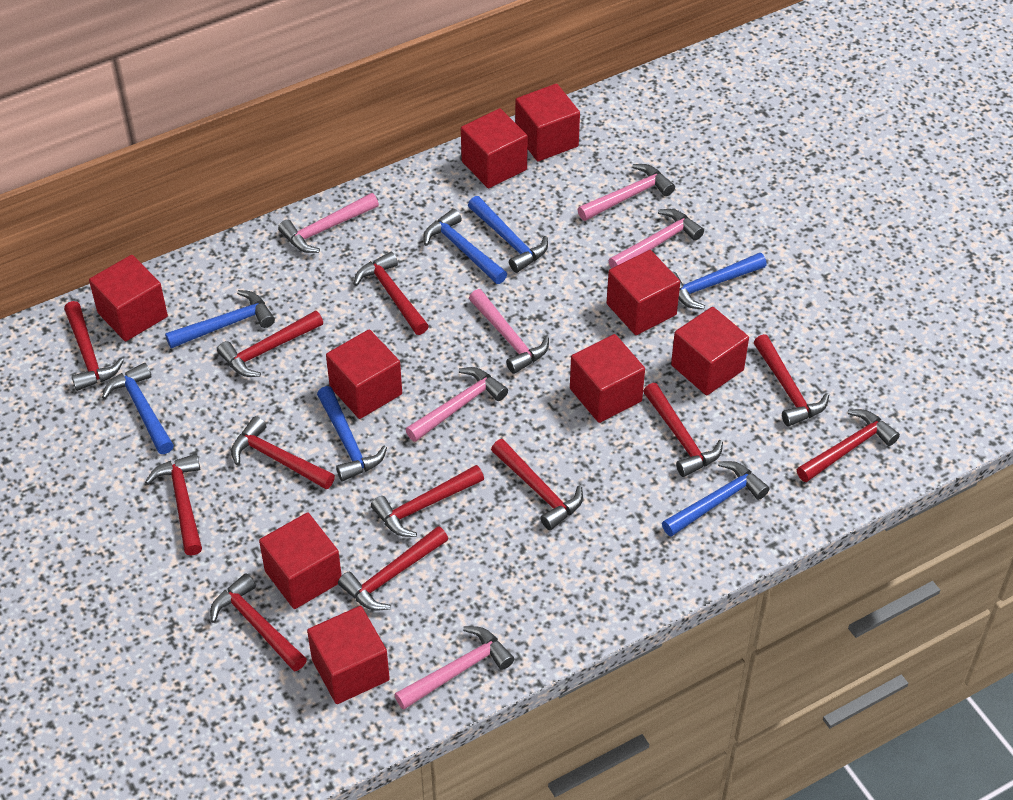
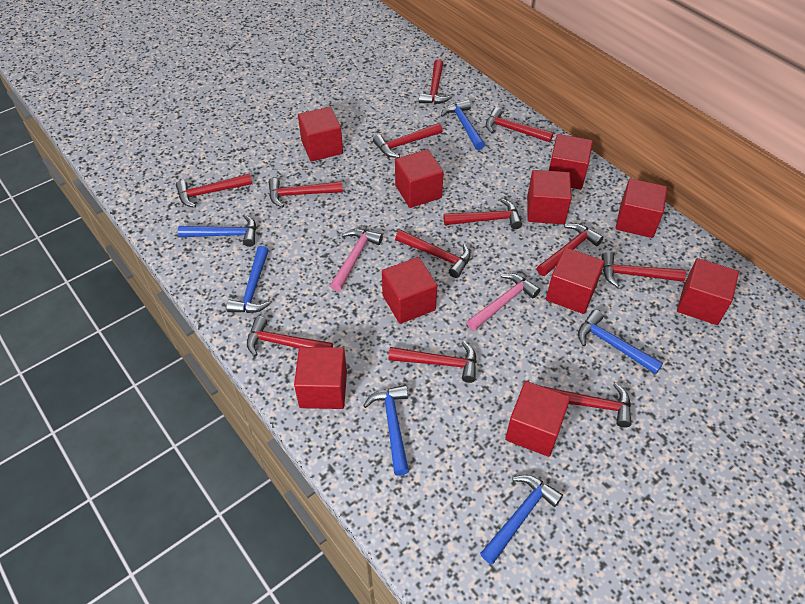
blue hammer: 7 -> 6
pink hammer: 6 -> 2
red cube: 9 -> 10

